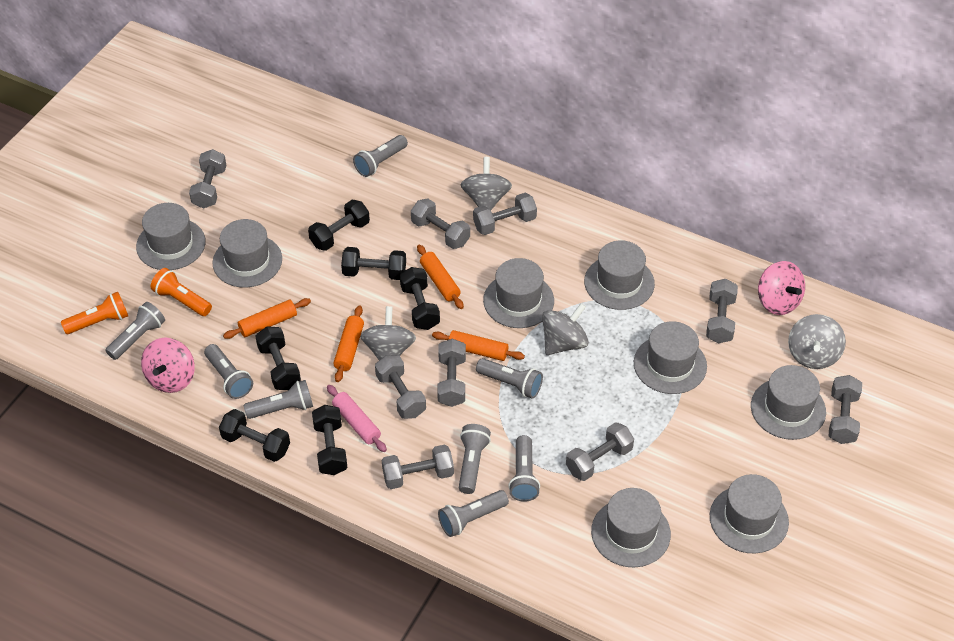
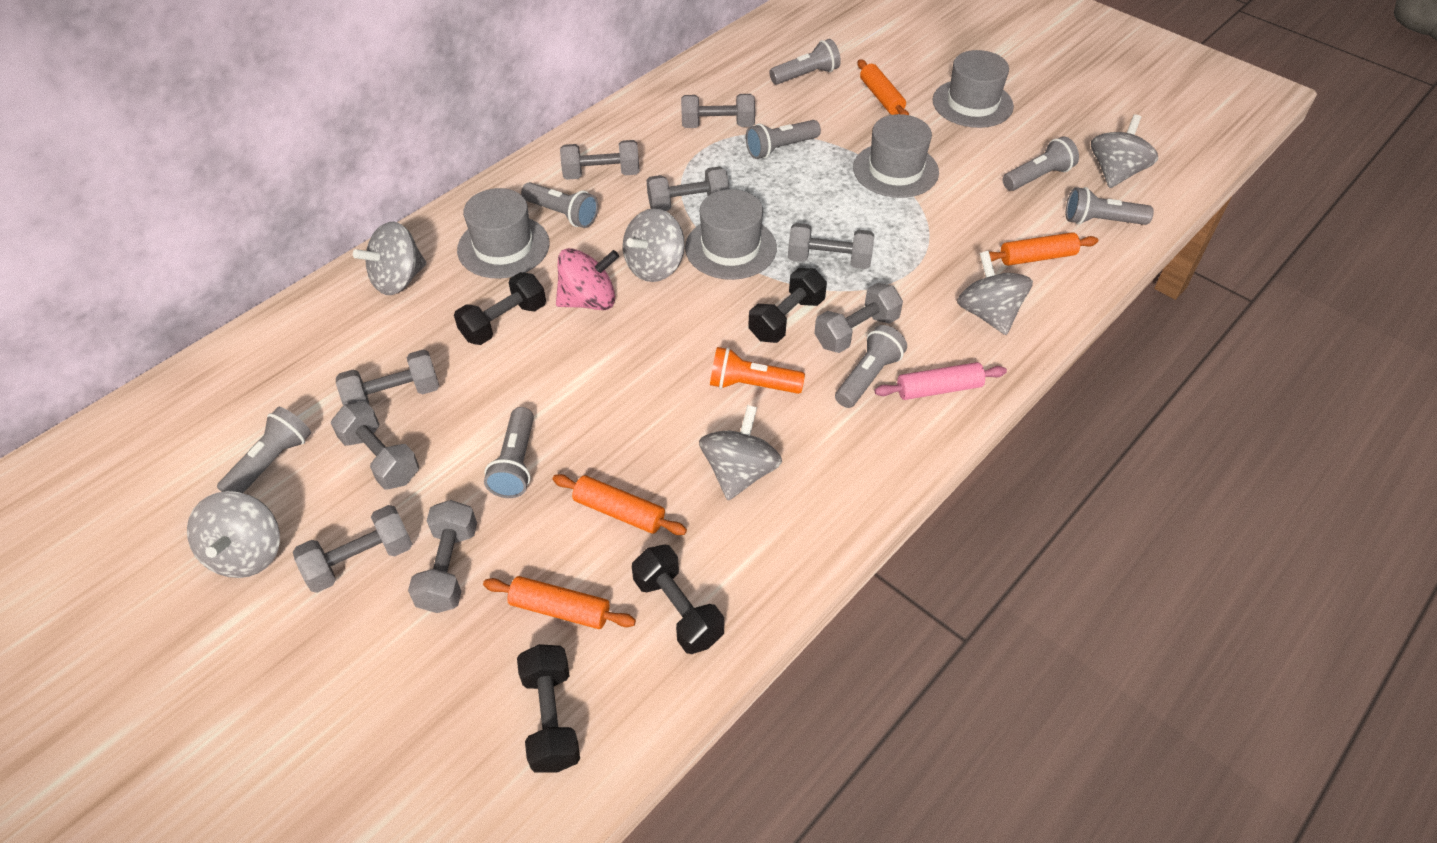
black dumbbell: 6 -> 4
grey hat: 8 -> 4
grey spinning top: 4 -> 6
orange flashlight: 2 -> 1
pink spinning top: 2 -> 1

